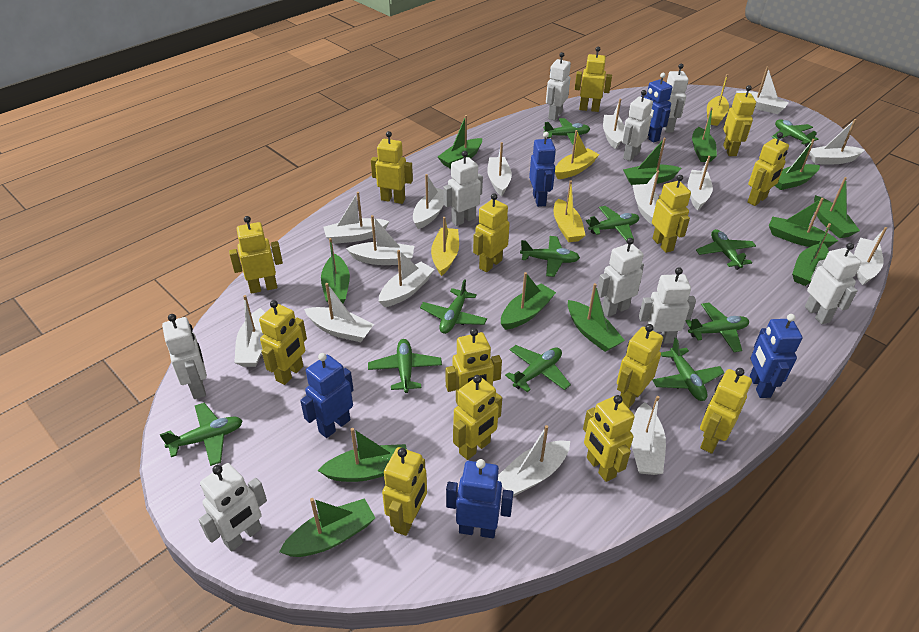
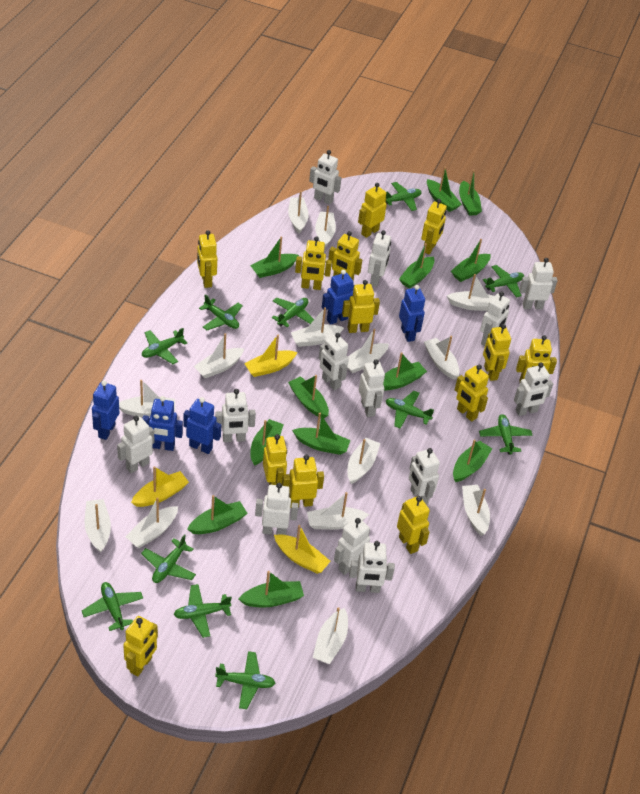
white boat: 15 -> 14
white robot: 9 -> 13
yellow boat: 4 -> 3
yellow robot: 14 -> 13

